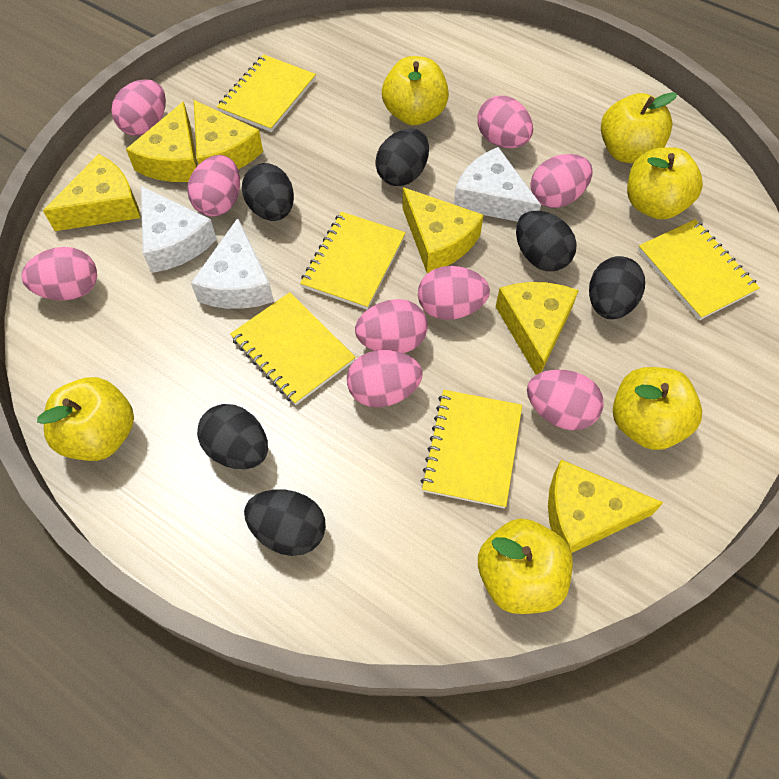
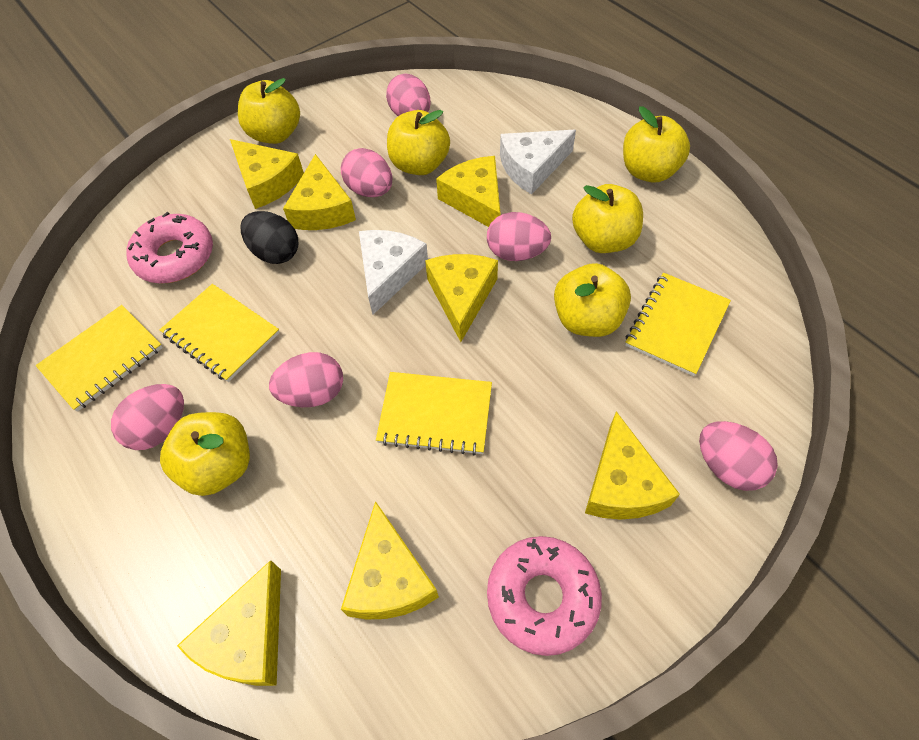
black egg: 6 -> 1
pink donut: 0 -> 2
pink egg: 9 -> 6
white cheese: 3 -> 2
yellow cheese: 6 -> 7
yellow notebook: 5 -> 4

